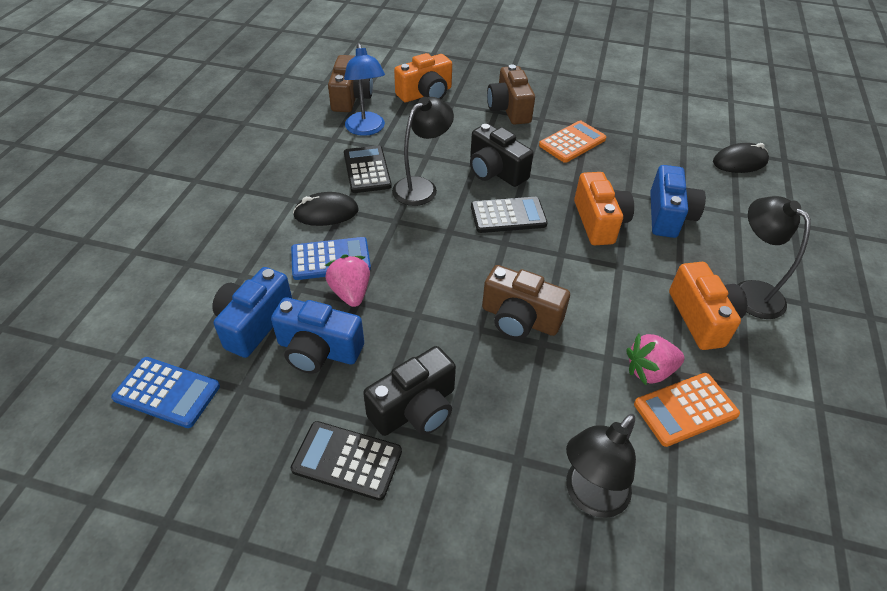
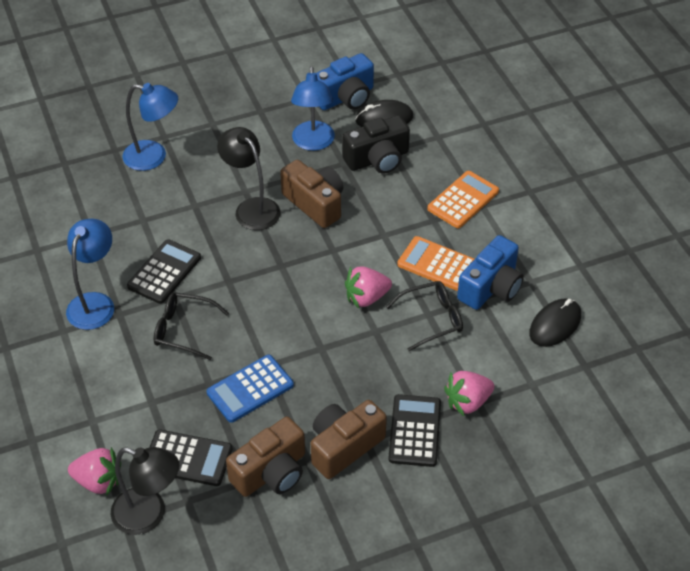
black camera: 2 -> 1
black glasses: 0 -> 2
black lamp: 3 -> 2
blue calculator: 2 -> 1
blue camera: 3 -> 2
blue lamp: 1 -> 3
orange camera: 3 -> 0
pink strawberry: 2 -> 3

